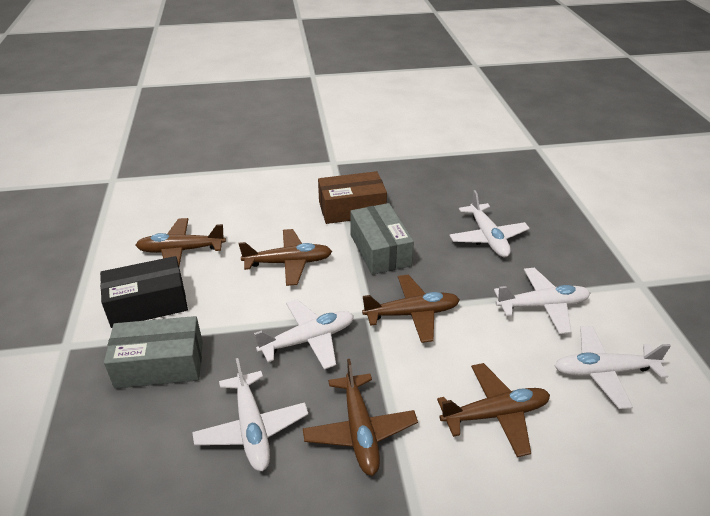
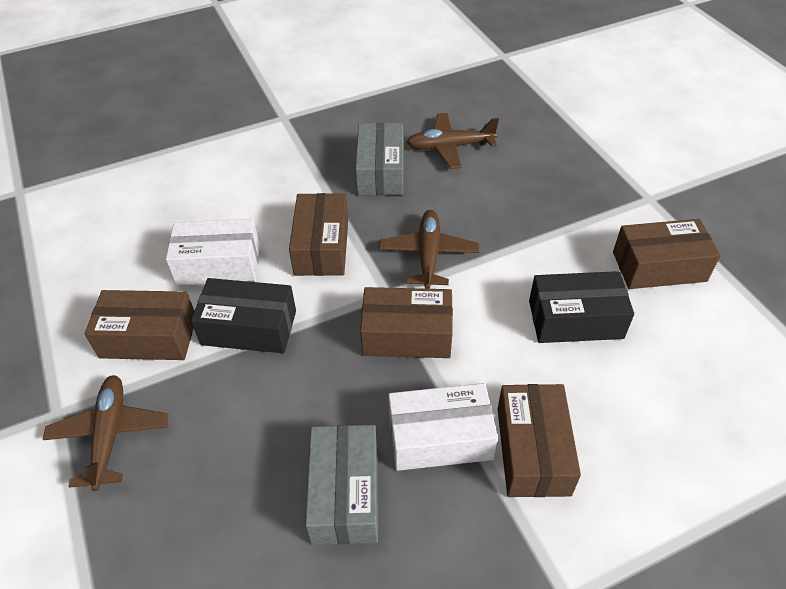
black box: 1 -> 2
brown box: 1 -> 5
brown plane: 5 -> 3
white box: 0 -> 2
white plane: 5 -> 0

